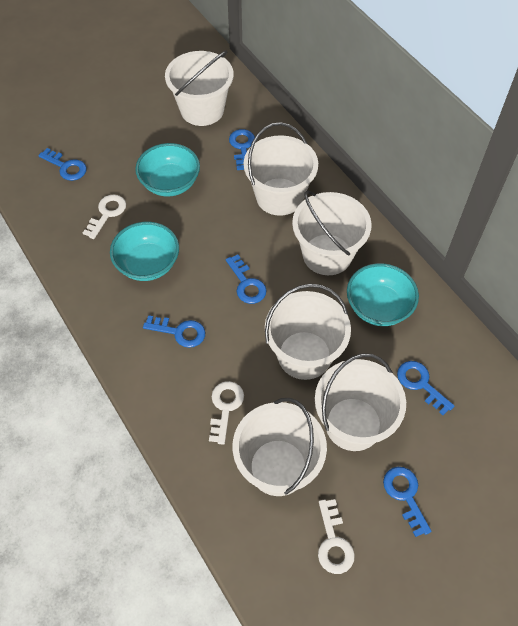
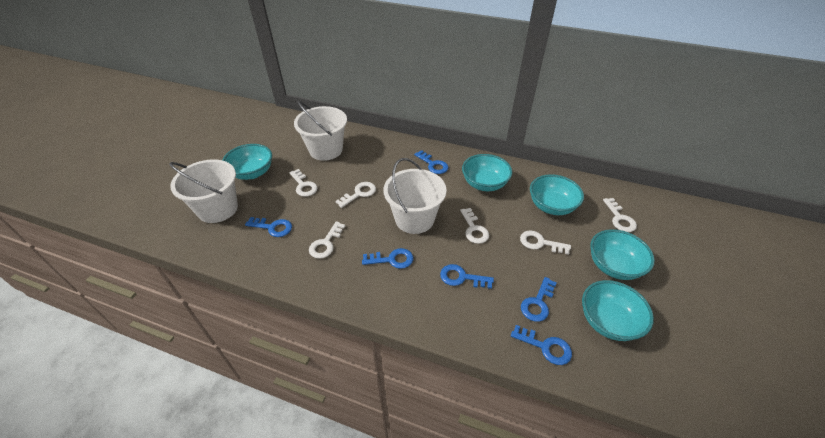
turquoise bowl: 3 -> 5
white bucket: 6 -> 3
white key: 3 -> 6

